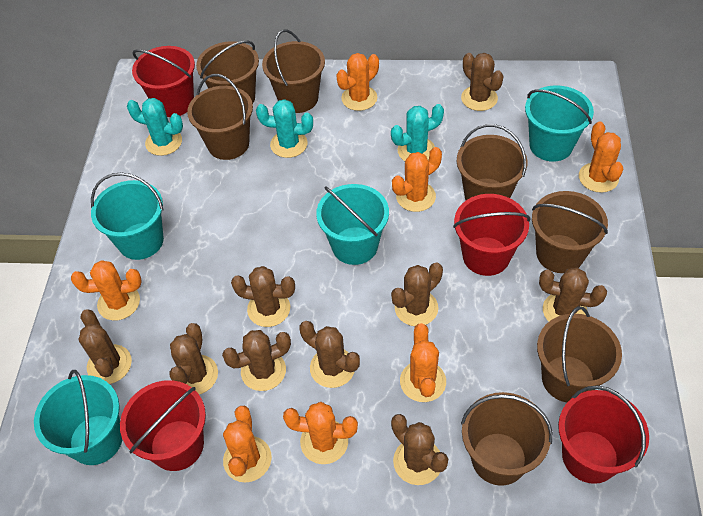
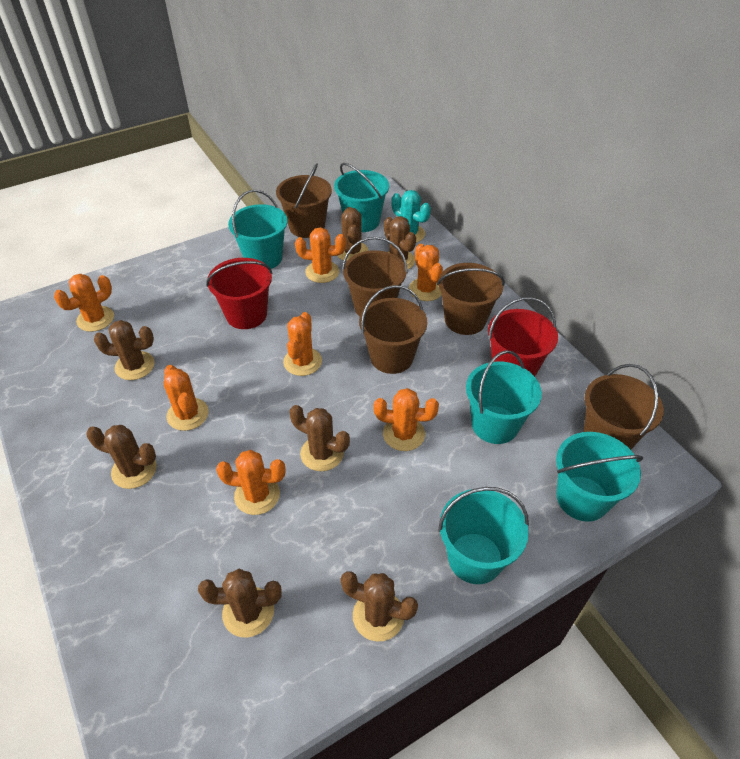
brown bucket: 7 -> 5
brown cactus: 9 -> 7
red bucket: 4 -> 2
turquoise bucket: 4 -> 5
turquoise cactus: 3 -> 1

